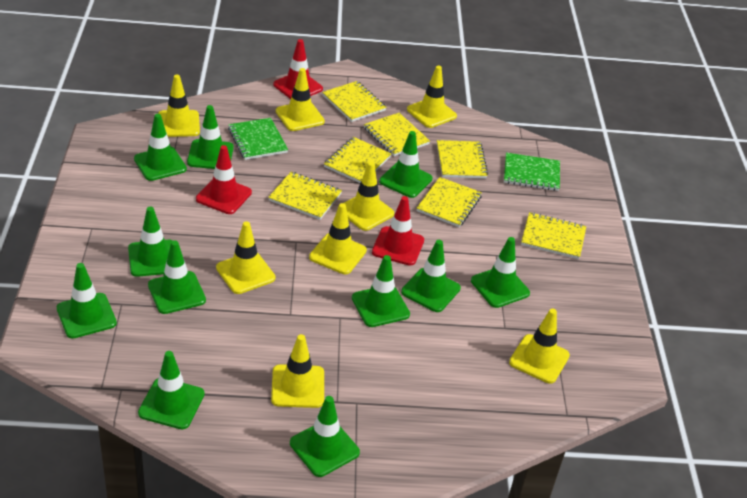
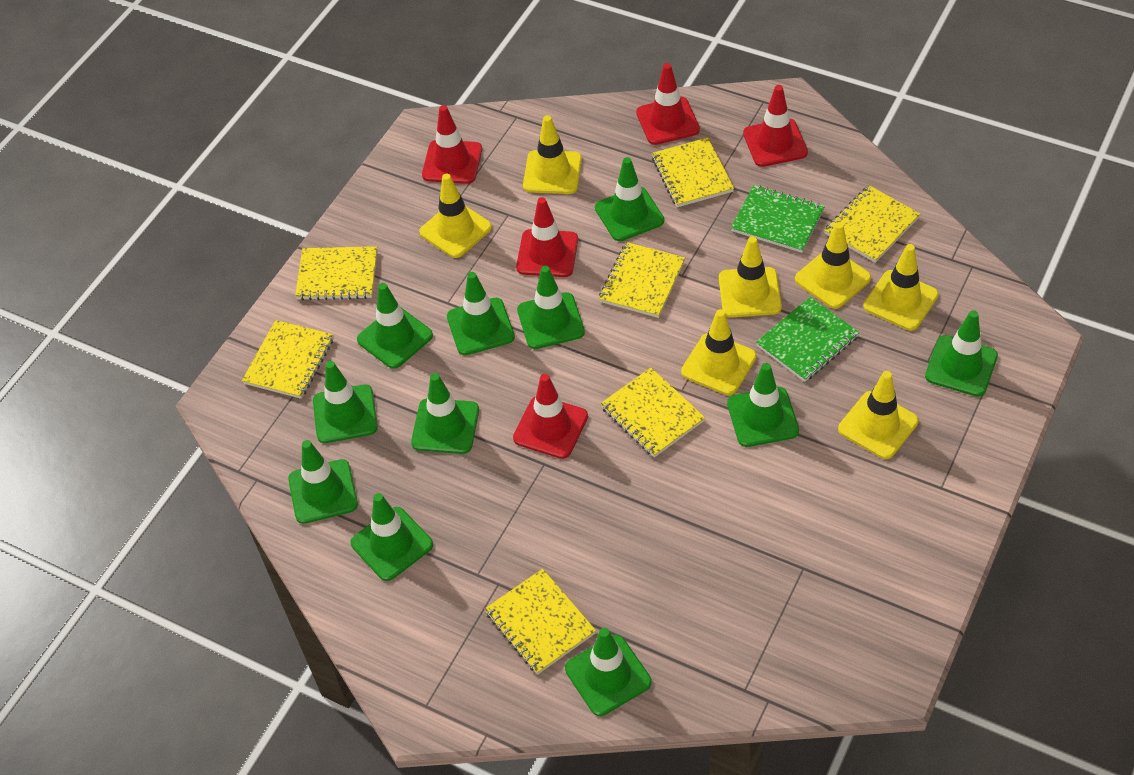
red traffic cone: 3 -> 5
yellow traffic cone: 8 -> 7

